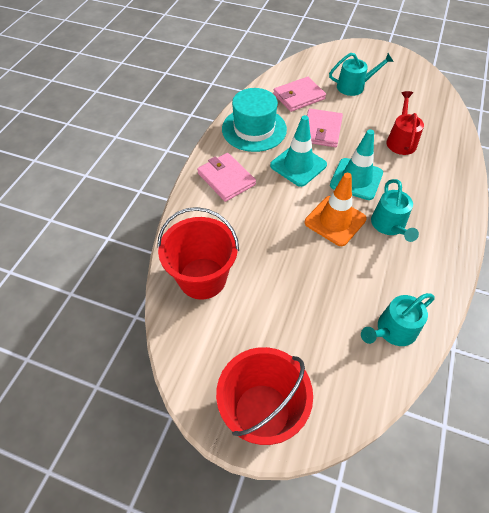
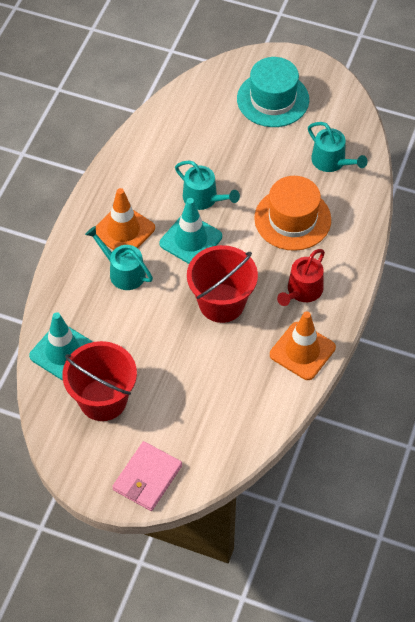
orange hat: 0 -> 1
orange traffic cone: 1 -> 2
pink wallet: 3 -> 1

